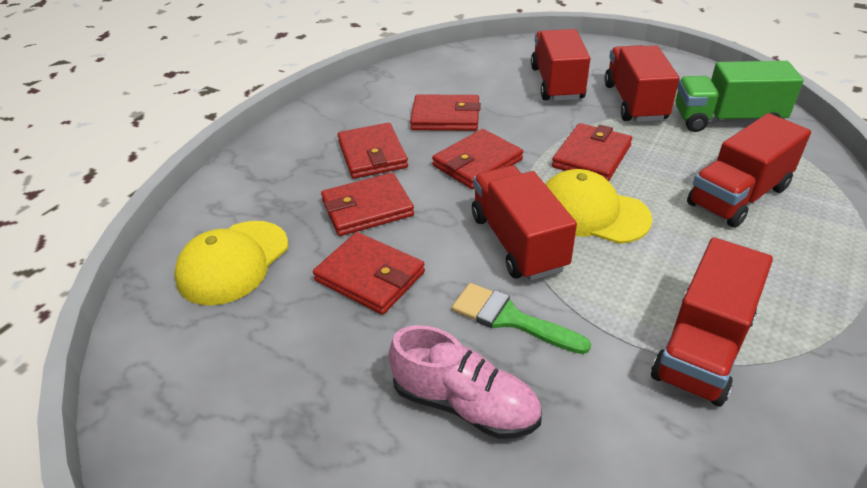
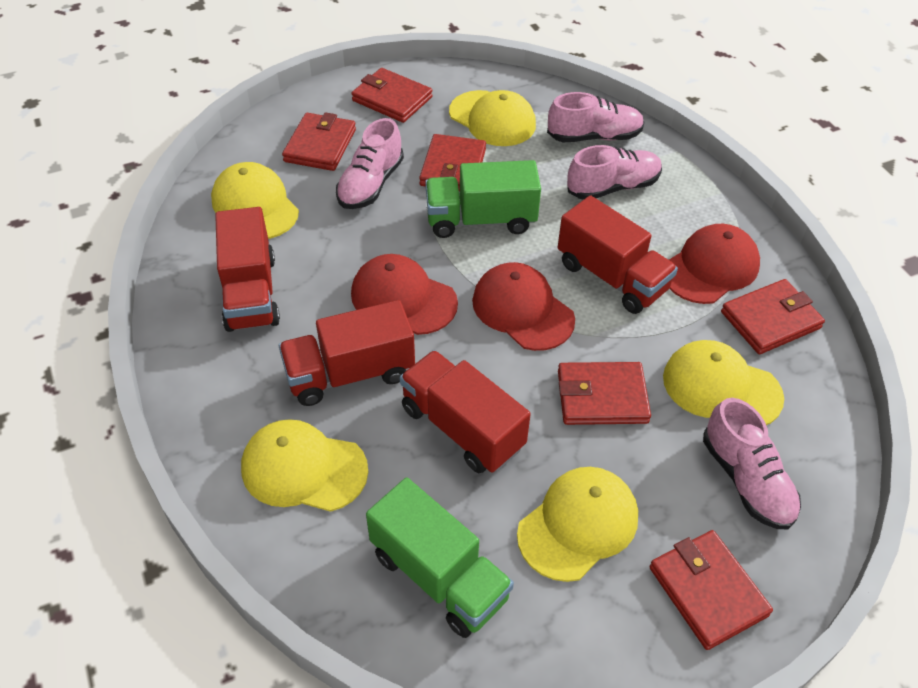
green brush: 1 -> 0
green truck: 1 -> 2
pink shoe: 1 -> 4
red cap: 0 -> 3
red truck: 5 -> 4
yellow cap: 2 -> 5

